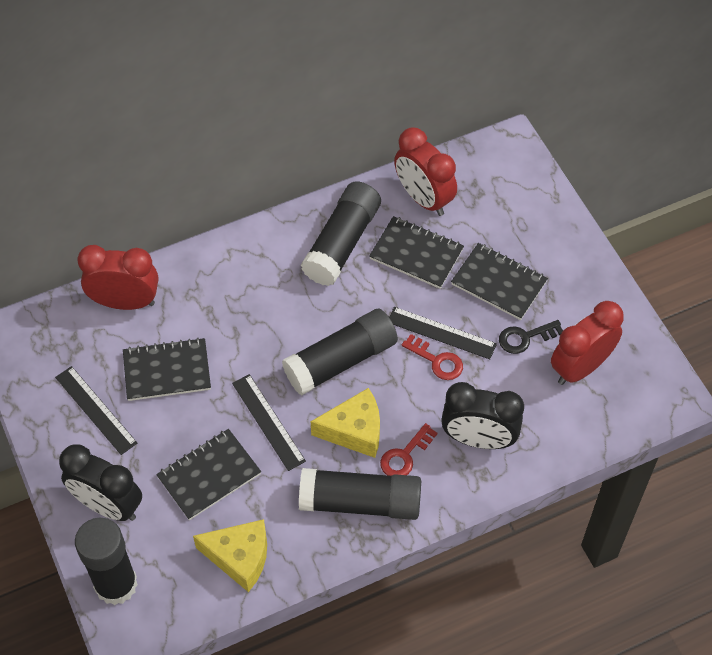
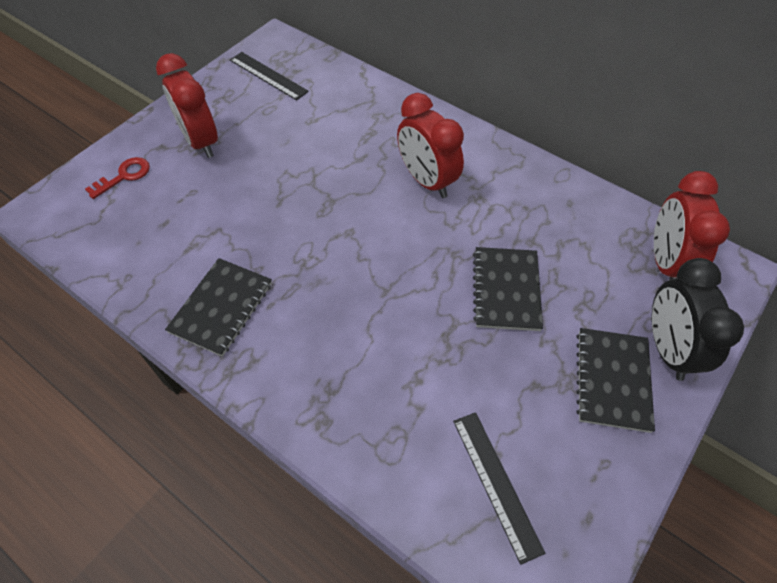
black clock: 2 -> 1
black glue stick: 4 -> 0
black key: 1 -> 0
black notebook: 4 -> 3
black ruler: 3 -> 2
red key: 2 -> 1
yellow cheese: 2 -> 0

